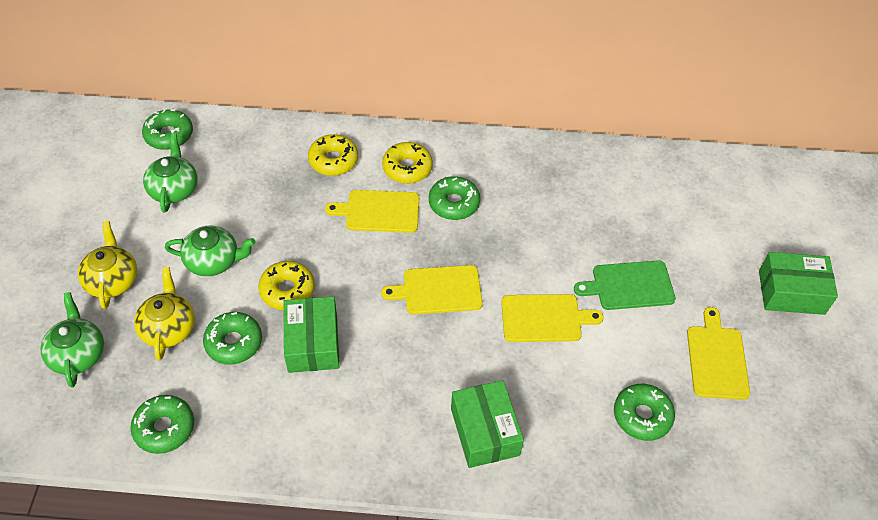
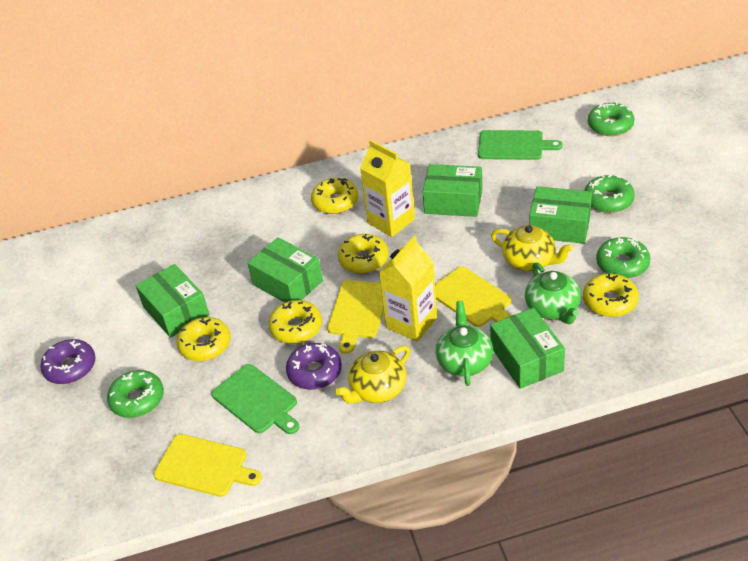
green box: 3 -> 5
green cutting board: 1 -> 2
green donut: 5 -> 4
green teapot: 3 -> 2
purple donut: 0 -> 2
yellow carton: 0 -> 2
yellow cutting board: 4 -> 3
yellow donut: 3 -> 5

